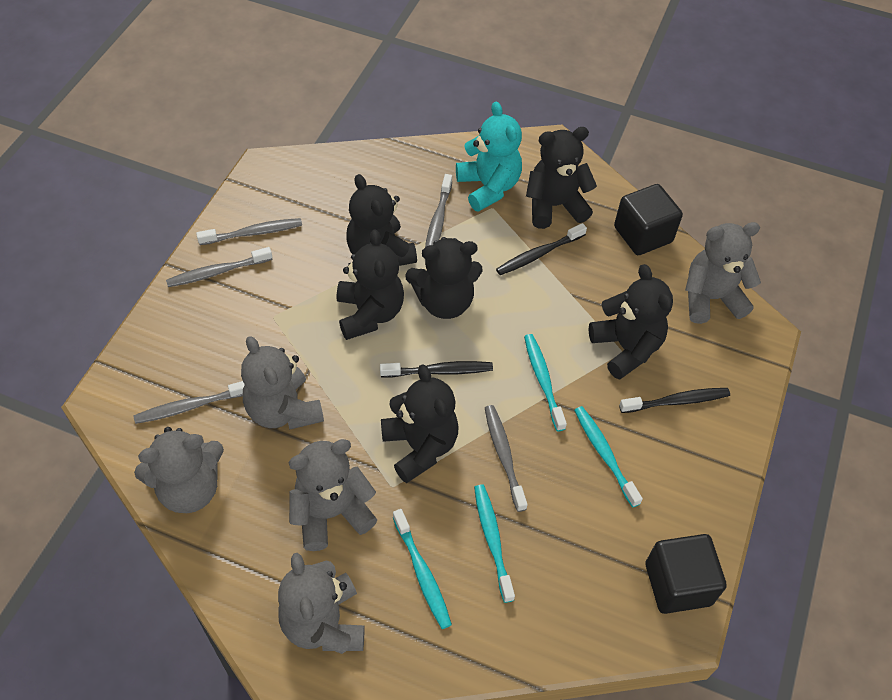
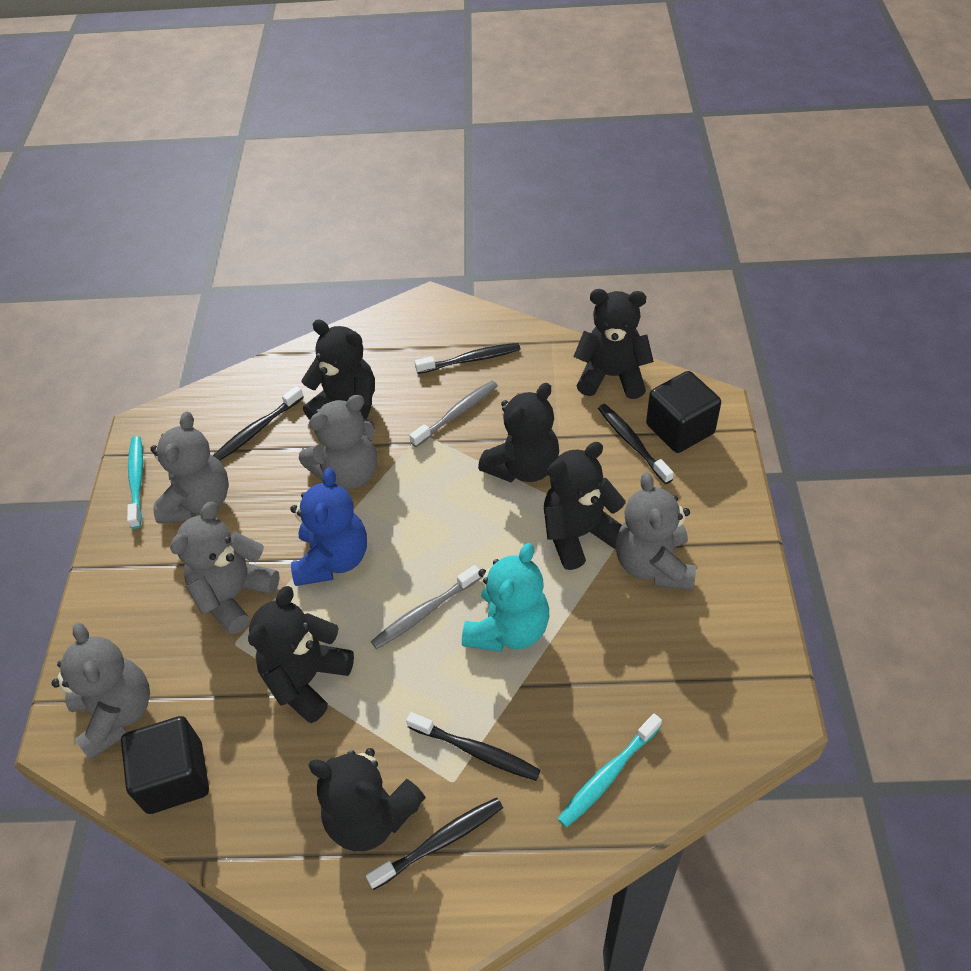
black toothbrush: 3 -> 5
blue teddy bear: 0 -> 1
grey toothbrush: 5 -> 2
turquoise toothbrush: 4 -> 2

